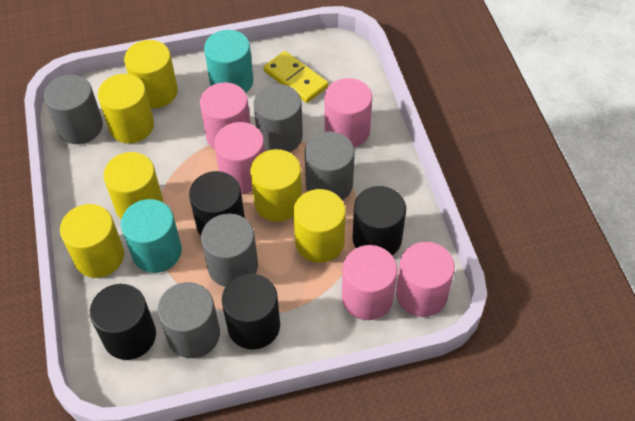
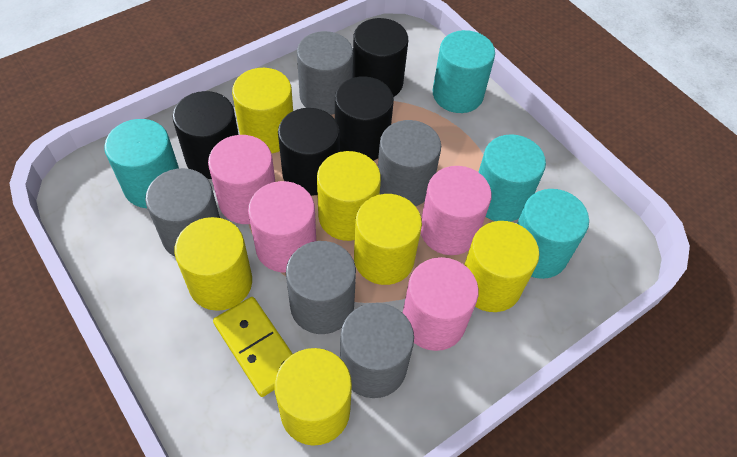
pink cylinder: 5 -> 4
turquoise cylinder: 2 -> 4

